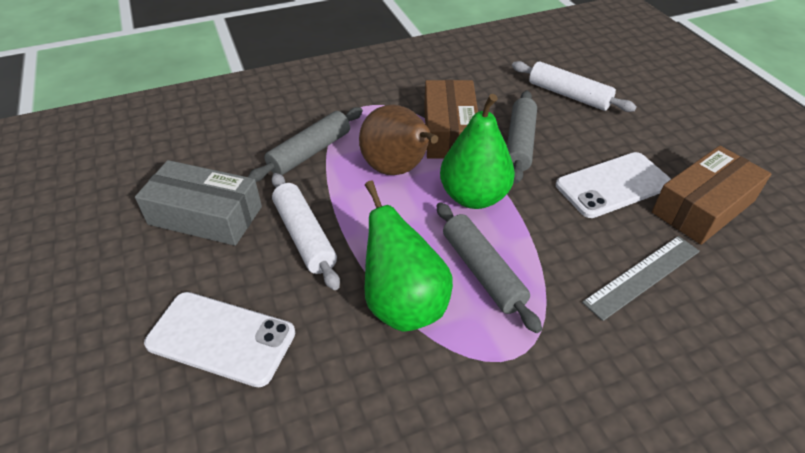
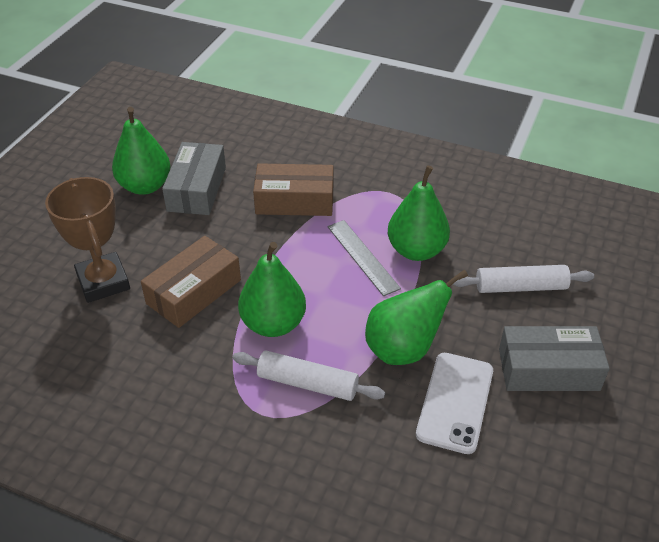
brown pear: 1 -> 0
brown trophy: 0 -> 1
green pear: 2 -> 4
grey box: 1 -> 2
grey rolling pin: 3 -> 0
white phone: 2 -> 1

